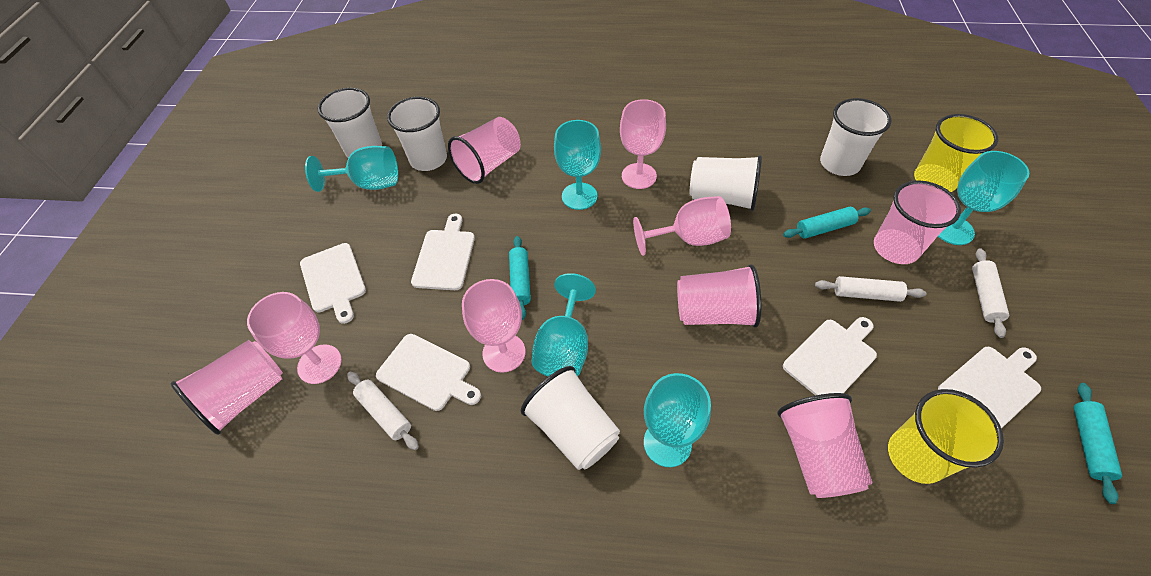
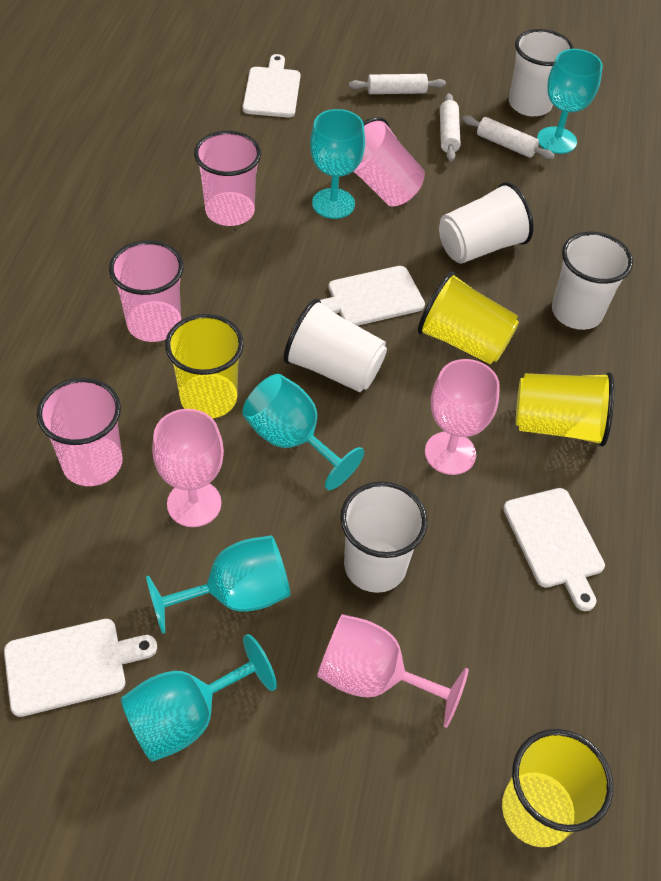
pink cup: 5 -> 4
pink goblet: 4 -> 3
turquoise rolling pin: 3 -> 0
white cutting board: 5 -> 4
yellow cup: 2 -> 4

